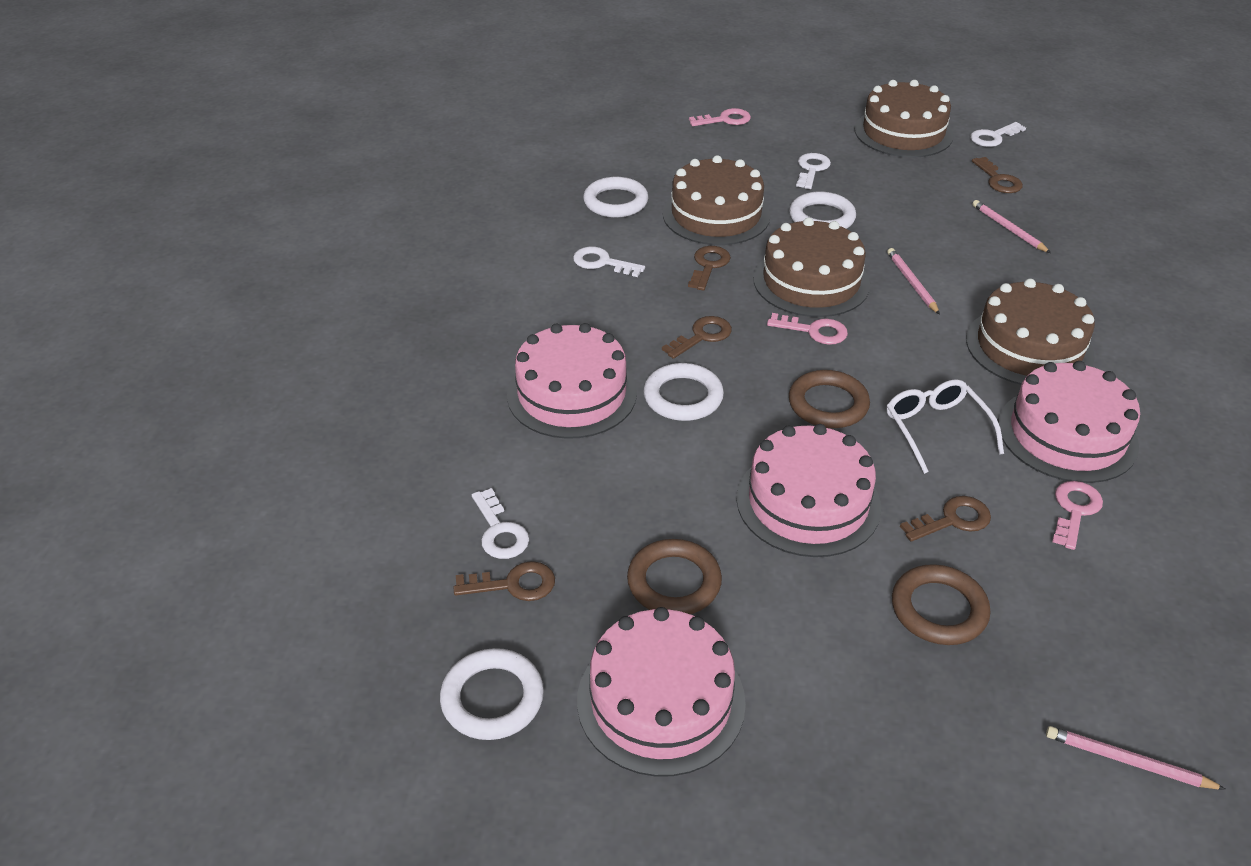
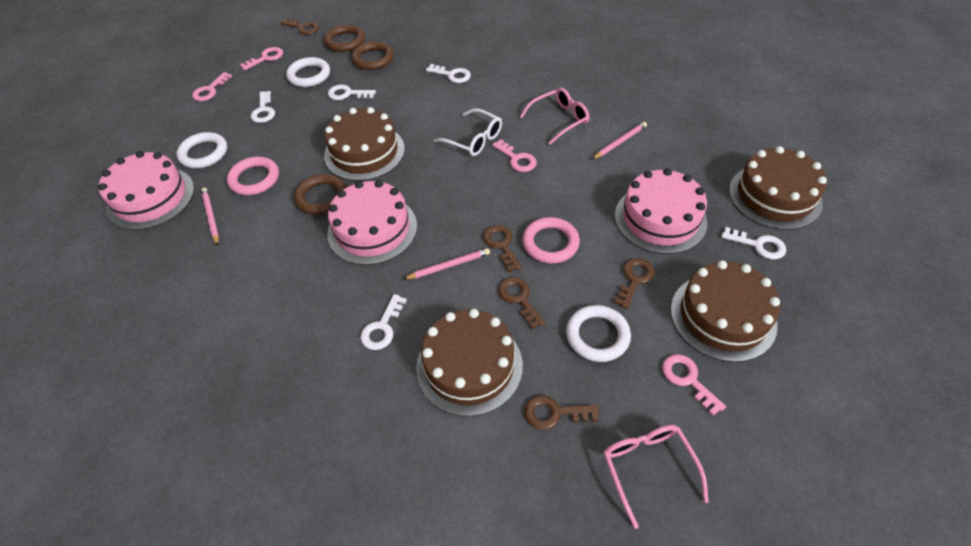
pink cake: 4 -> 3
pink glasses: 0 -> 2
pink key: 3 -> 4
pink ring: 0 -> 2
white key: 4 -> 5
white ring: 4 -> 3

